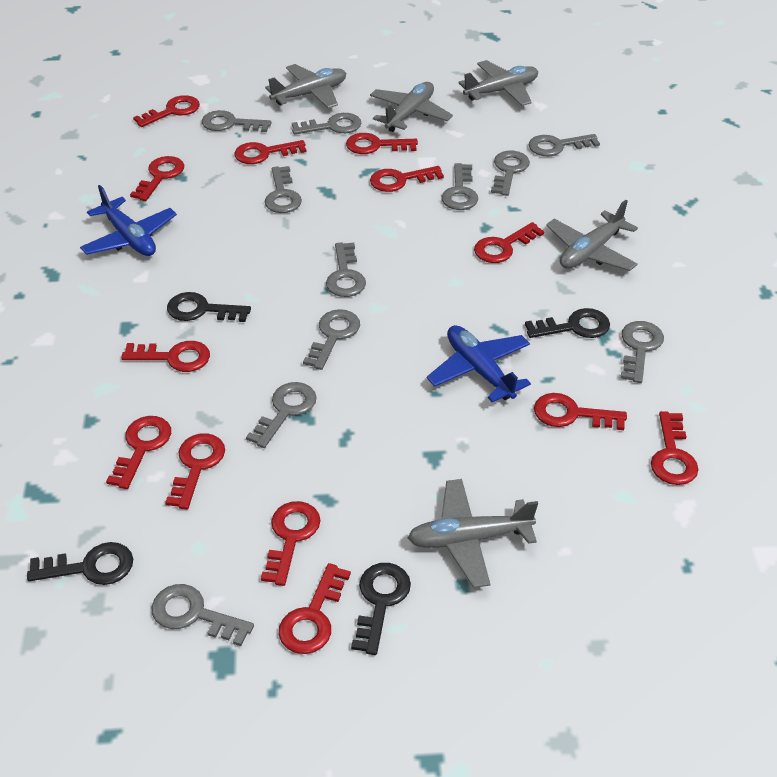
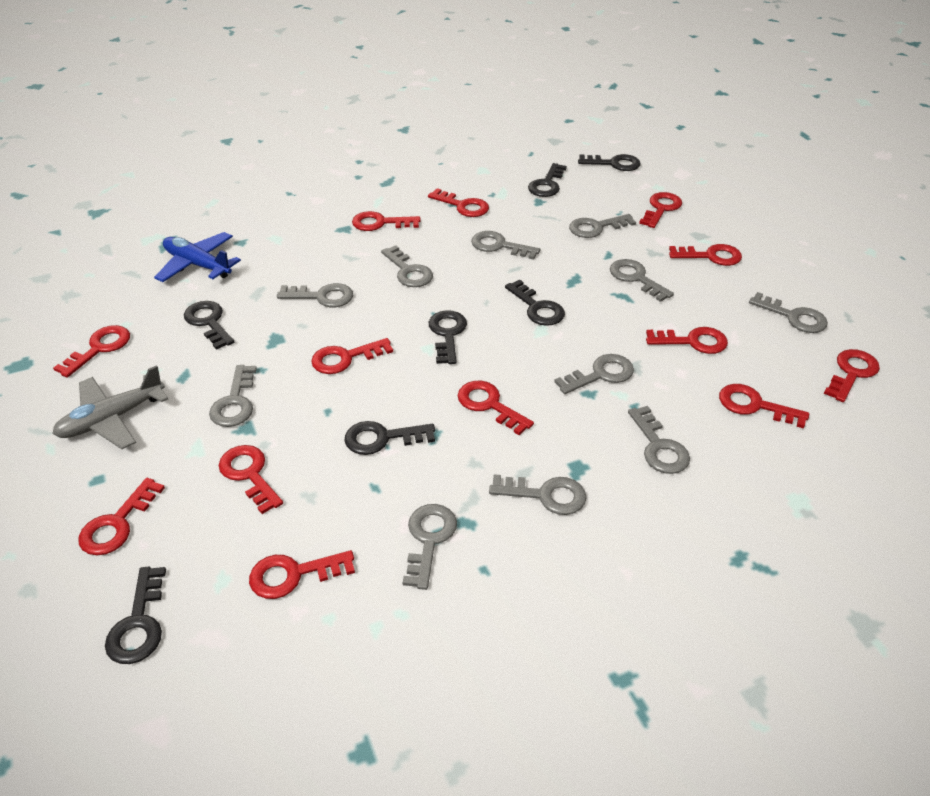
black key: 4 -> 7
blue plane: 2 -> 1
grey plane: 5 -> 1

